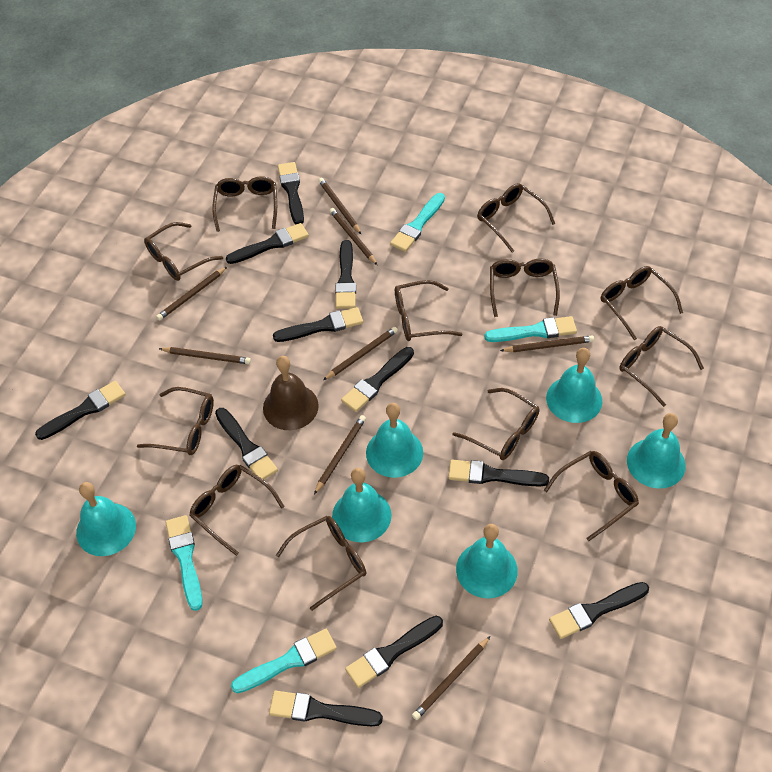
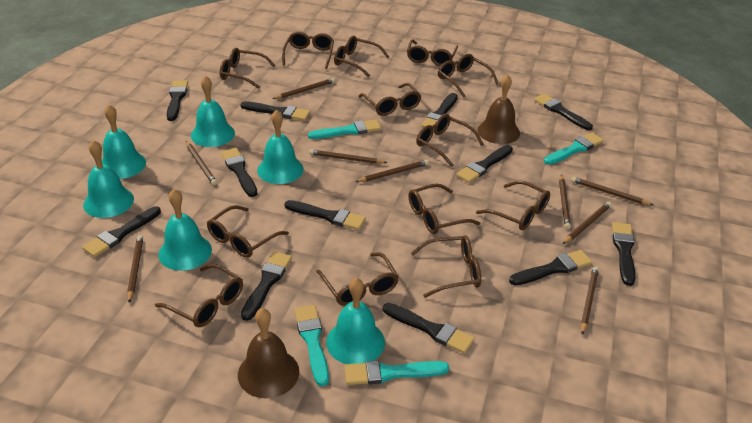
black brush: 11 -> 12
brown bell: 1 -> 2
brown glasses: 12 -> 13
brown pencil: 8 -> 9

